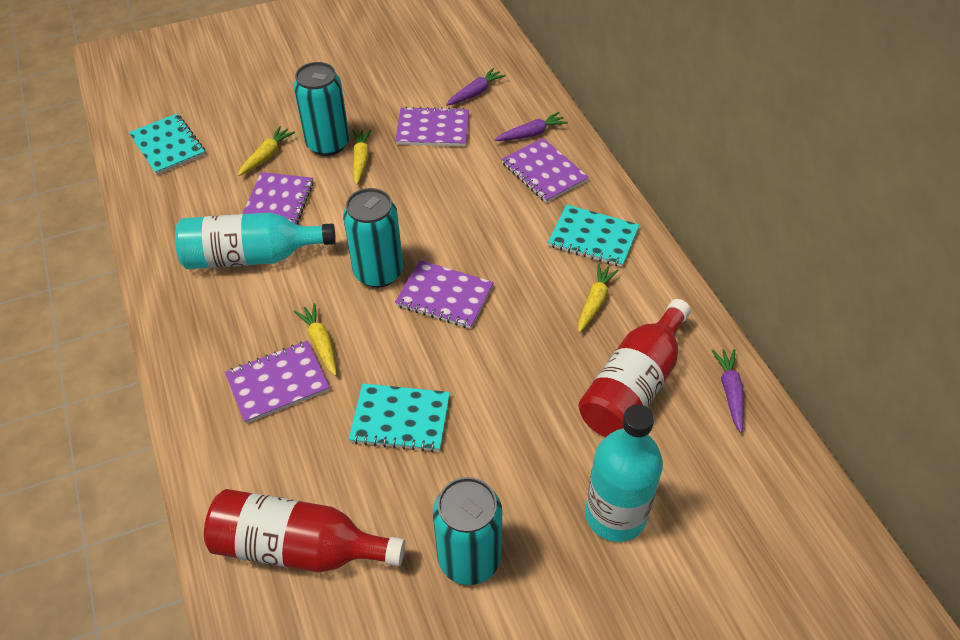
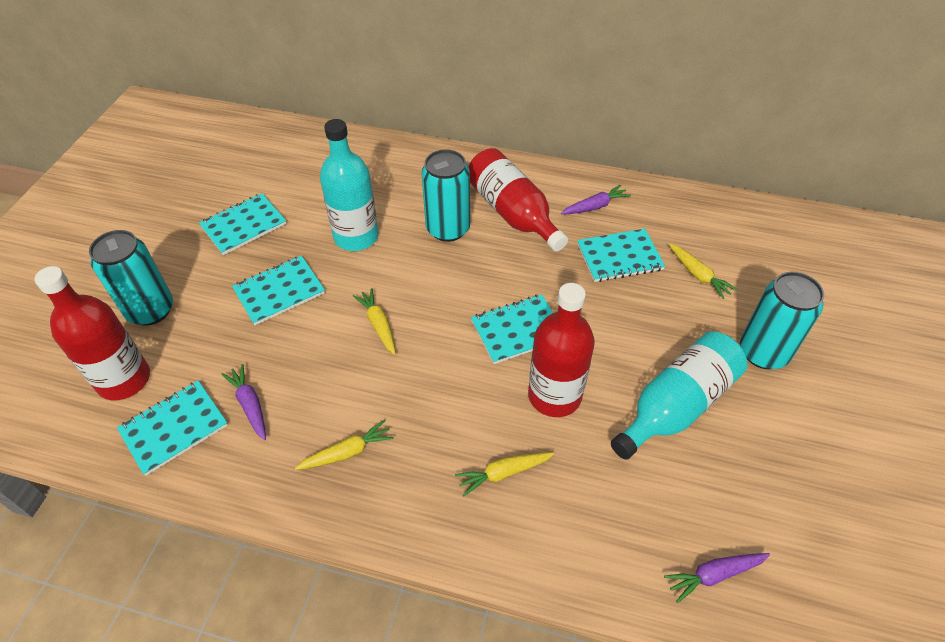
purple notebook: 5 -> 0
red bottle: 2 -> 3
turquoise notebook: 3 -> 5

